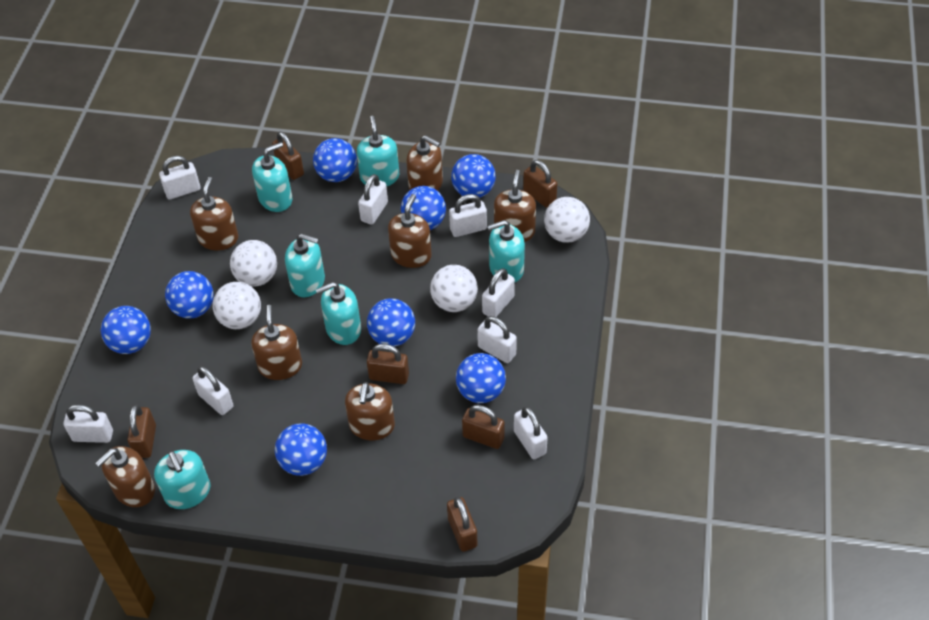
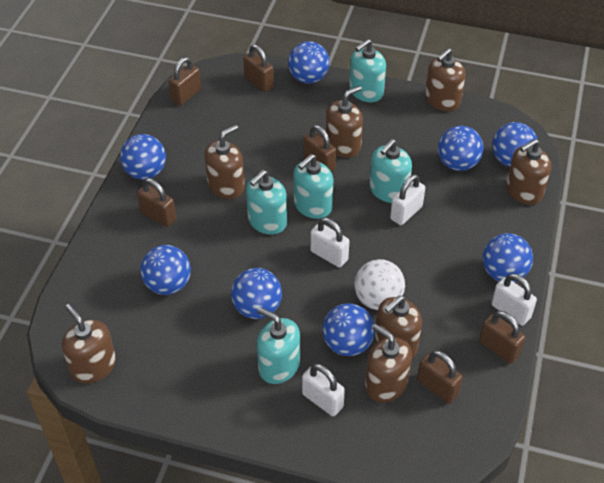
turquoise soap dispenser: 6 -> 5
white ball: 4 -> 1
white padlock: 8 -> 4

